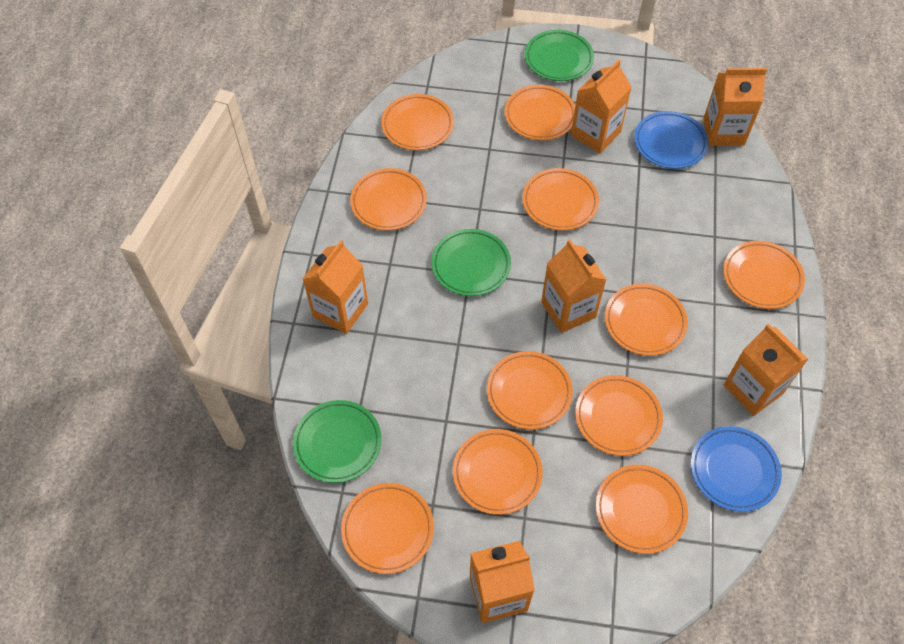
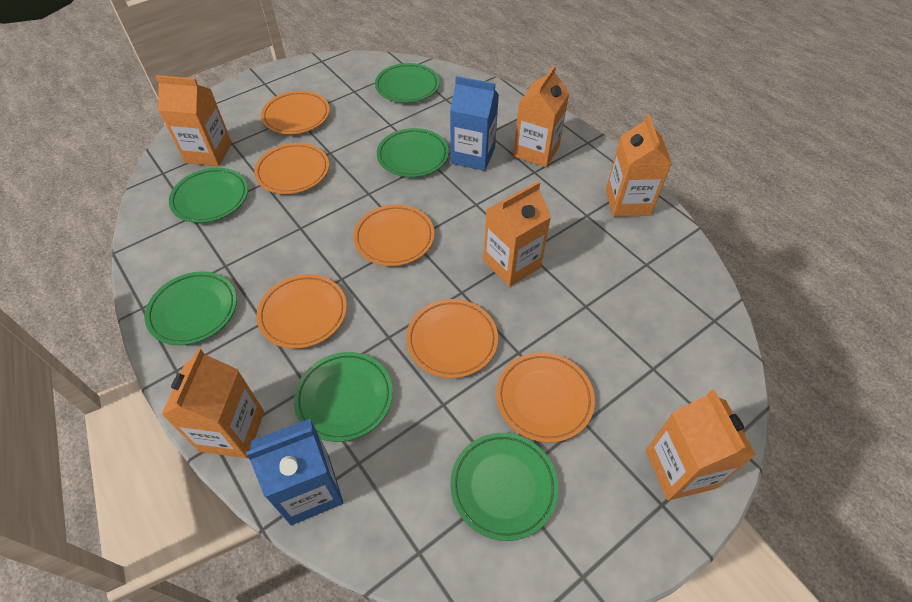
blue carton: 0 -> 2
blue plate: 2 -> 0
green plate: 3 -> 6
orange plate: 11 -> 6

